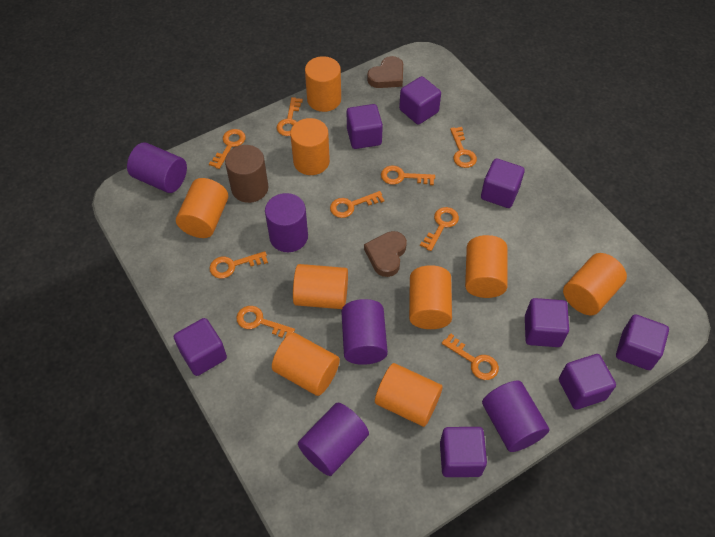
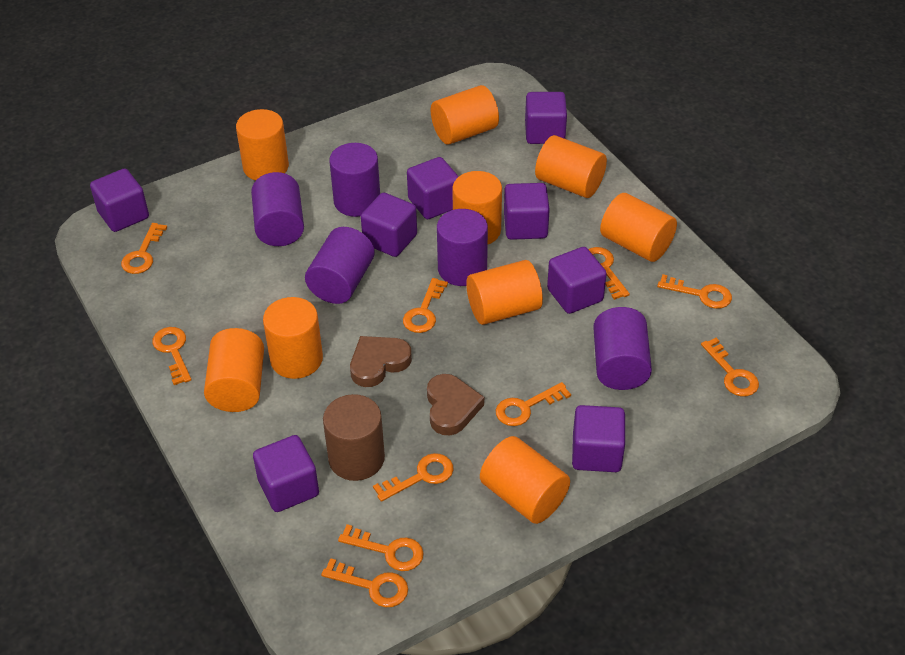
orange key: 9 -> 10

